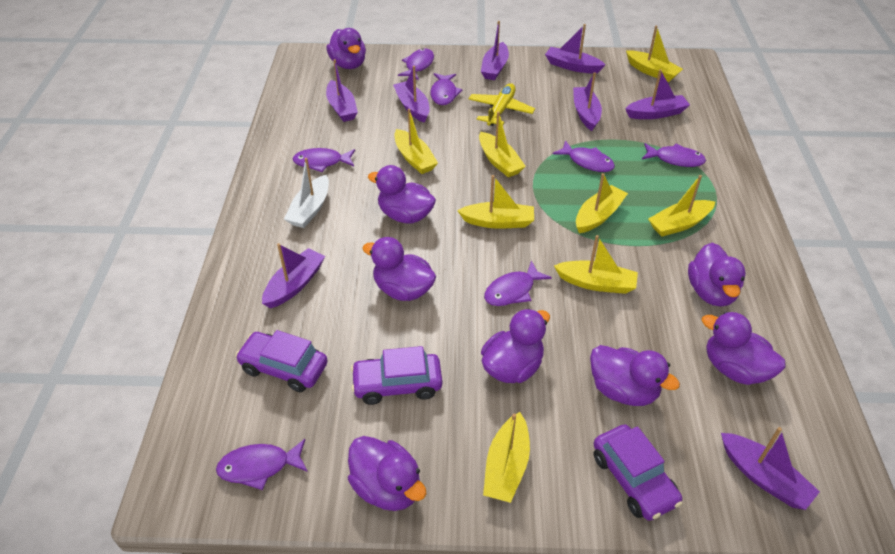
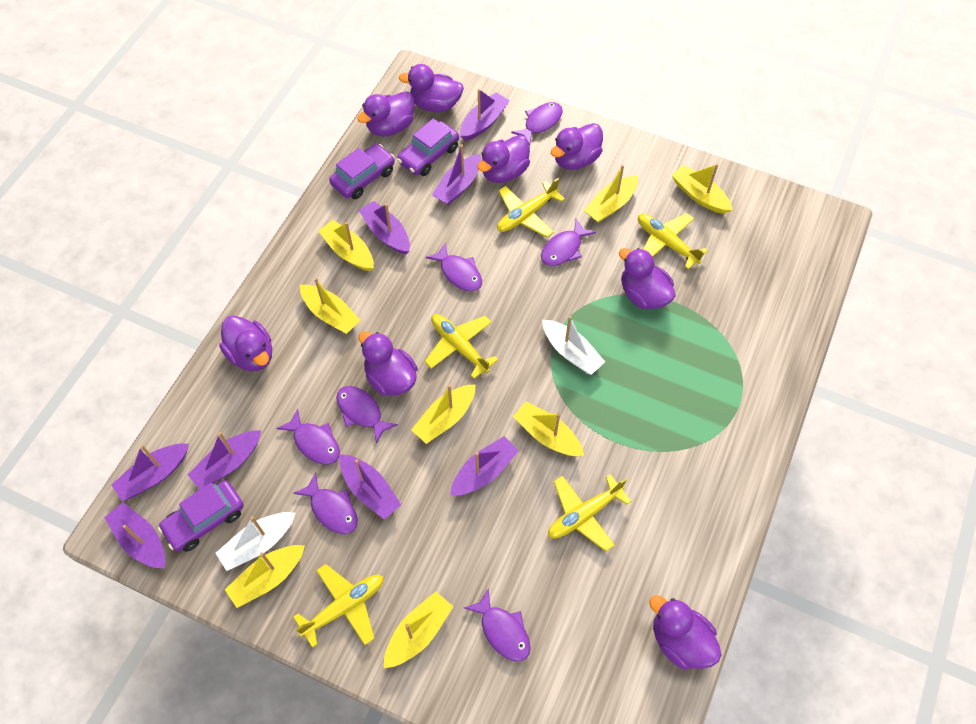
white boat: 1 -> 2
yellow plane: 1 -> 5

